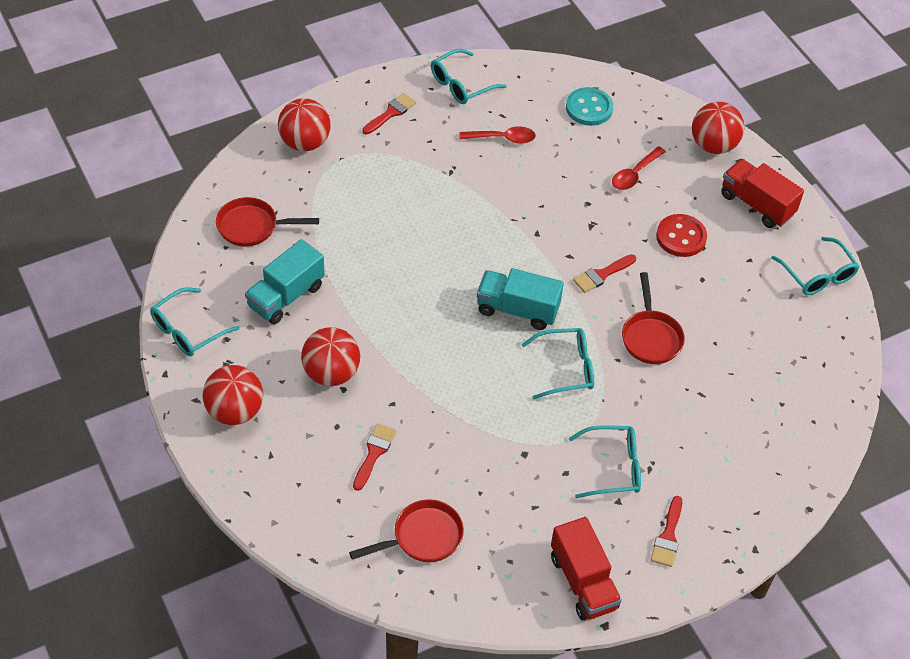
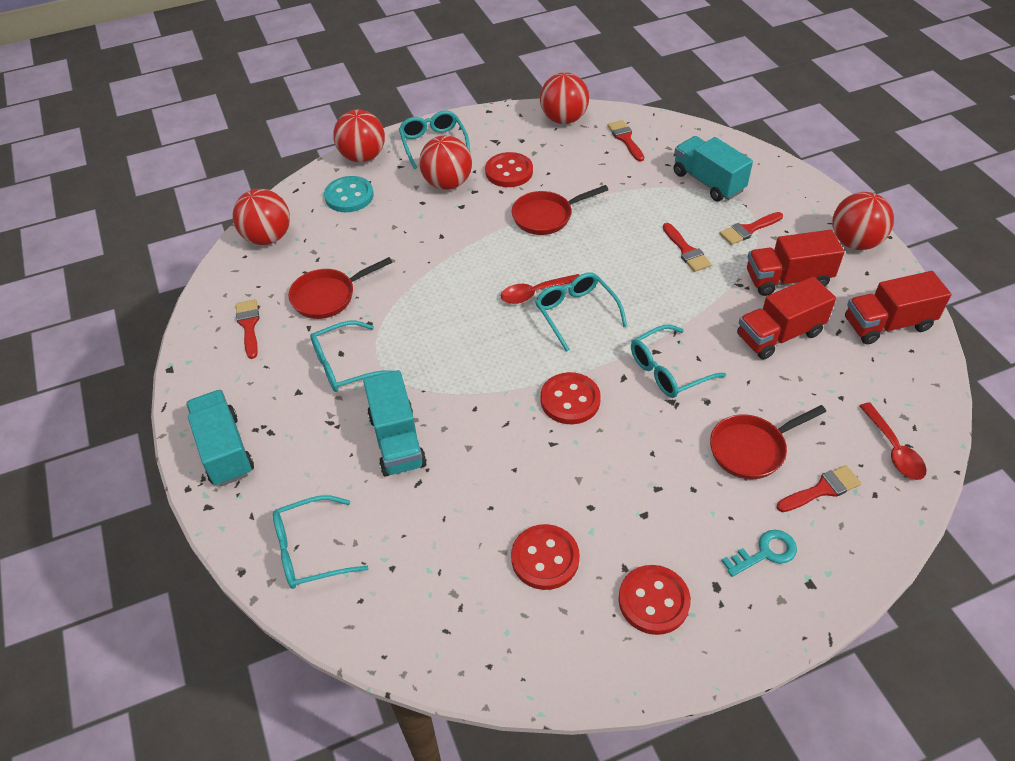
red ball: 4 -> 5
red brush: 4 -> 5
red button: 1 -> 4
red truck: 2 -> 3
turquoise key: 0 -> 1
turquoise truck: 2 -> 3

